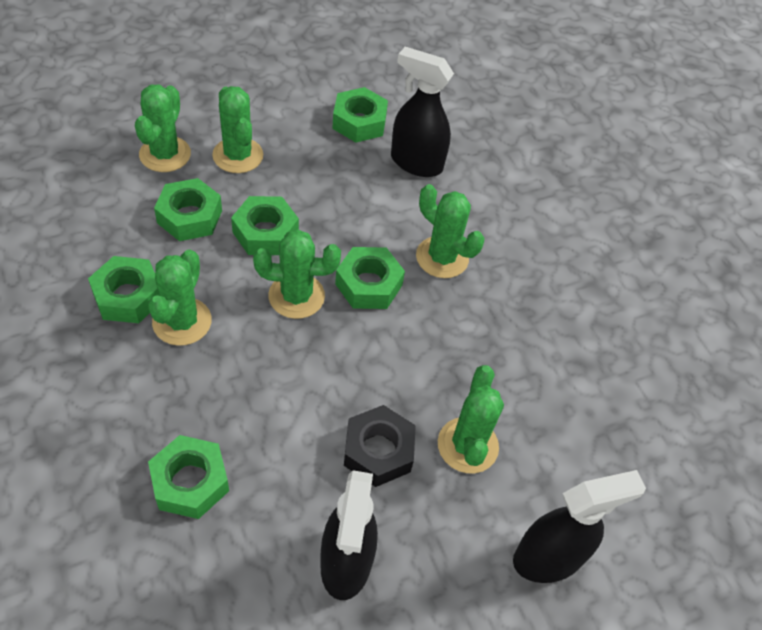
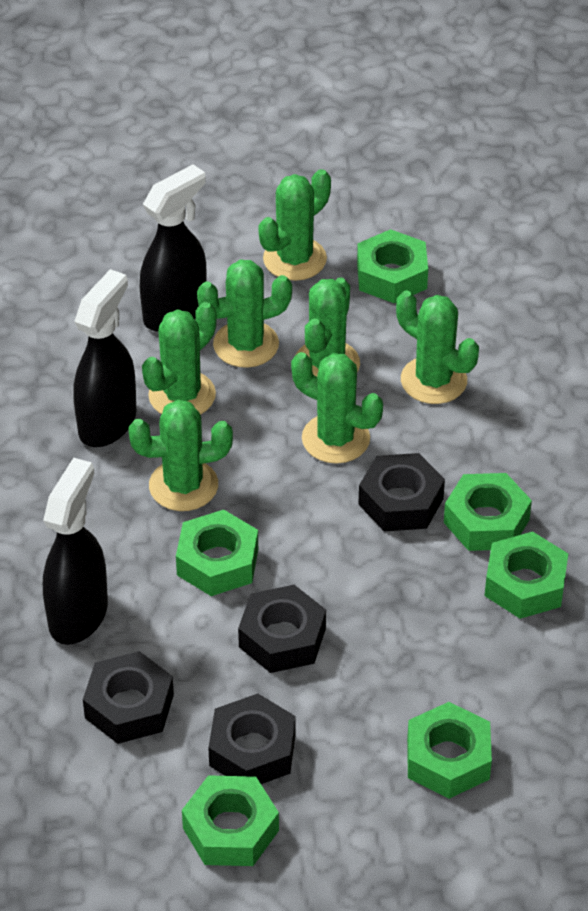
black nut: 1 -> 4
green cactus: 6 -> 7

